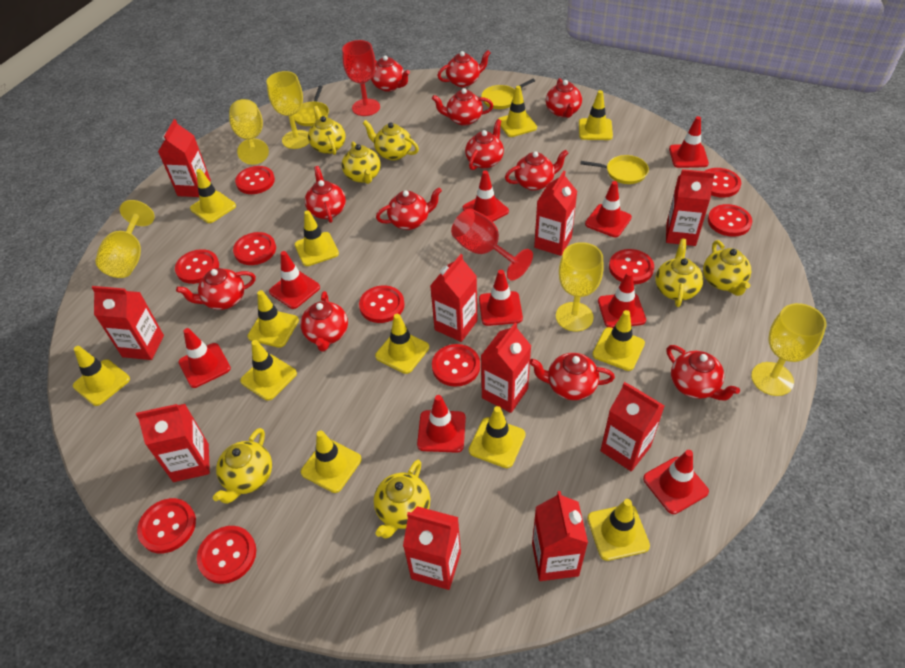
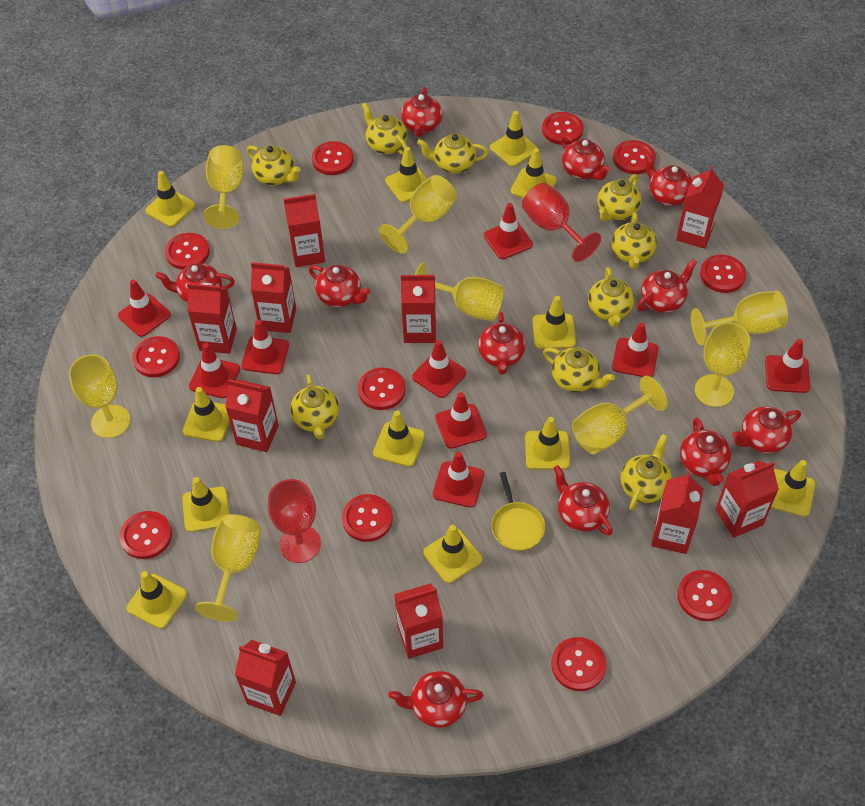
red button: 10 -> 11
red teapot: 12 -> 11
yellow goblet: 5 -> 8
yellow pan: 3 -> 1
yellow teapot: 7 -> 9

